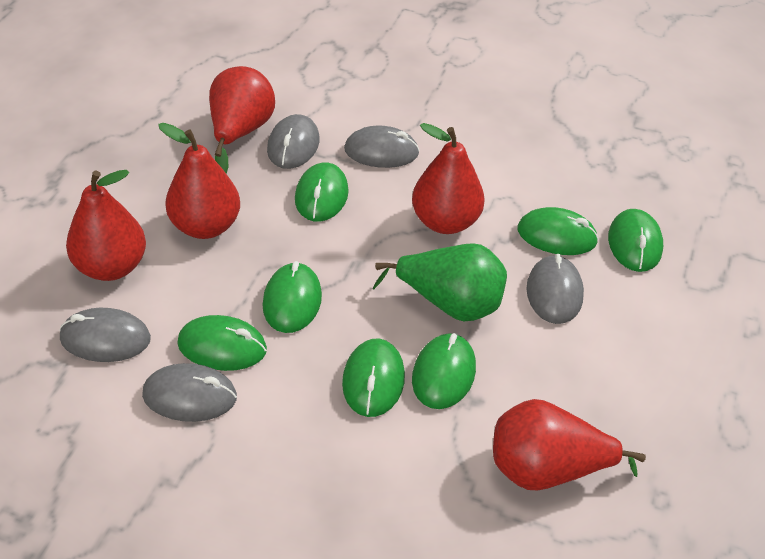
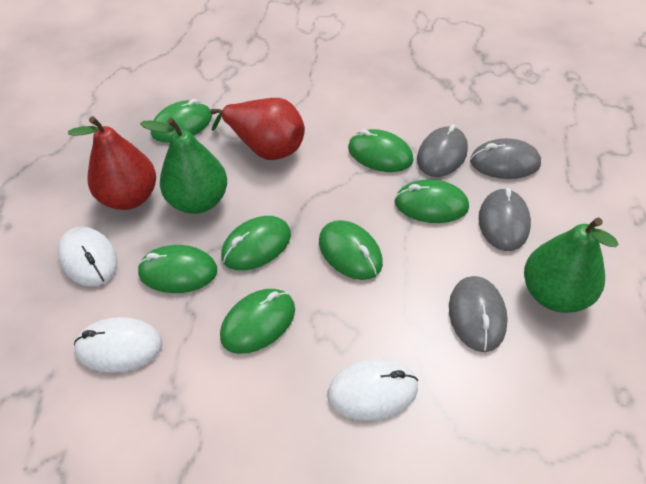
green pear: 1 -> 2
grey mouse: 5 -> 4
red pear: 5 -> 2
white mouse: 0 -> 3

